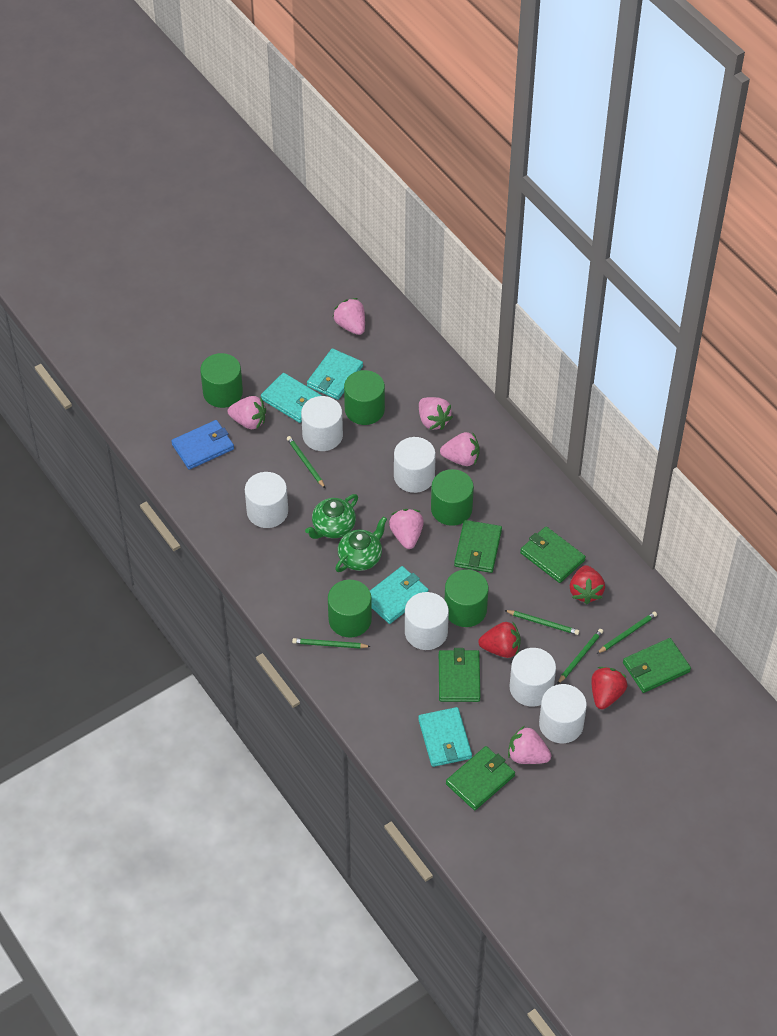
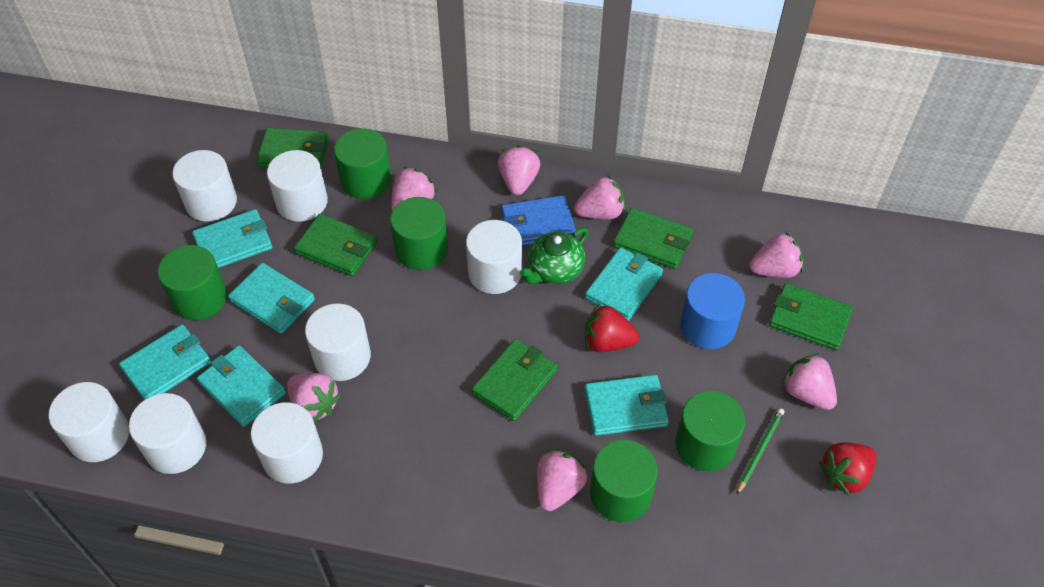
blue cylinder: 0 -> 1
green pencil: 5 -> 1
green teapot: 2 -> 1
pink strawberry: 6 -> 7
red strawberry: 3 -> 2
turquoise wallet: 4 -> 6
white cylinder: 6 -> 7

